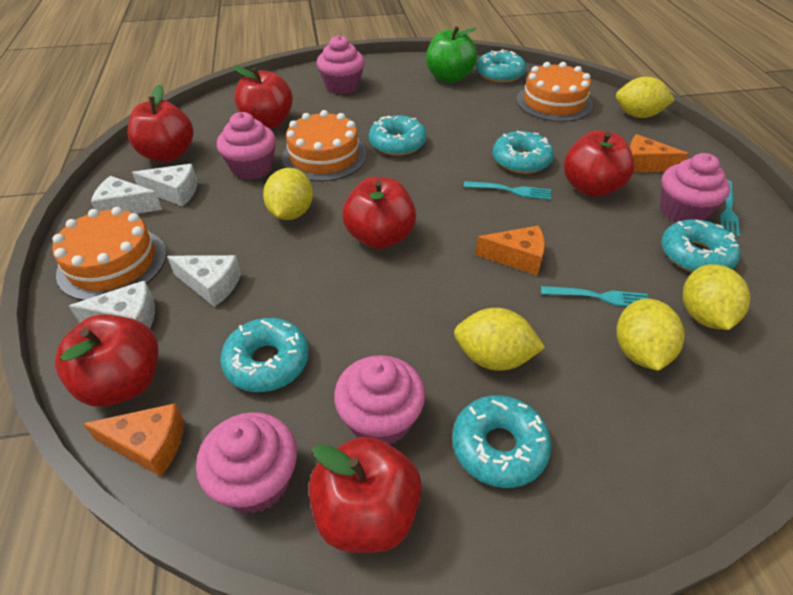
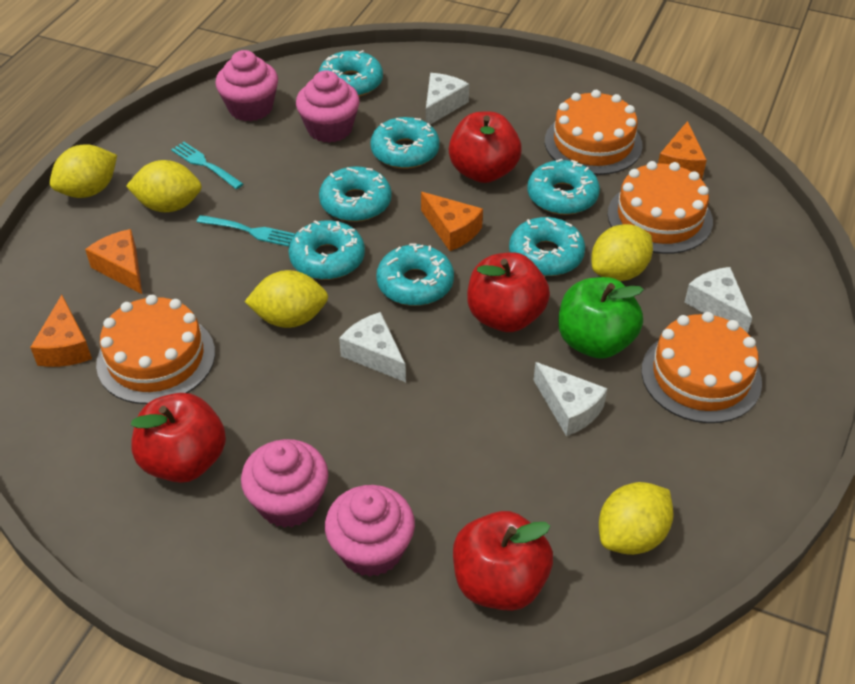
orange cake: 3 -> 4
orange cheese: 3 -> 4
pink cupcake: 5 -> 4
red apple: 6 -> 4
turquoise donut: 6 -> 7
turquoise fork: 3 -> 2

